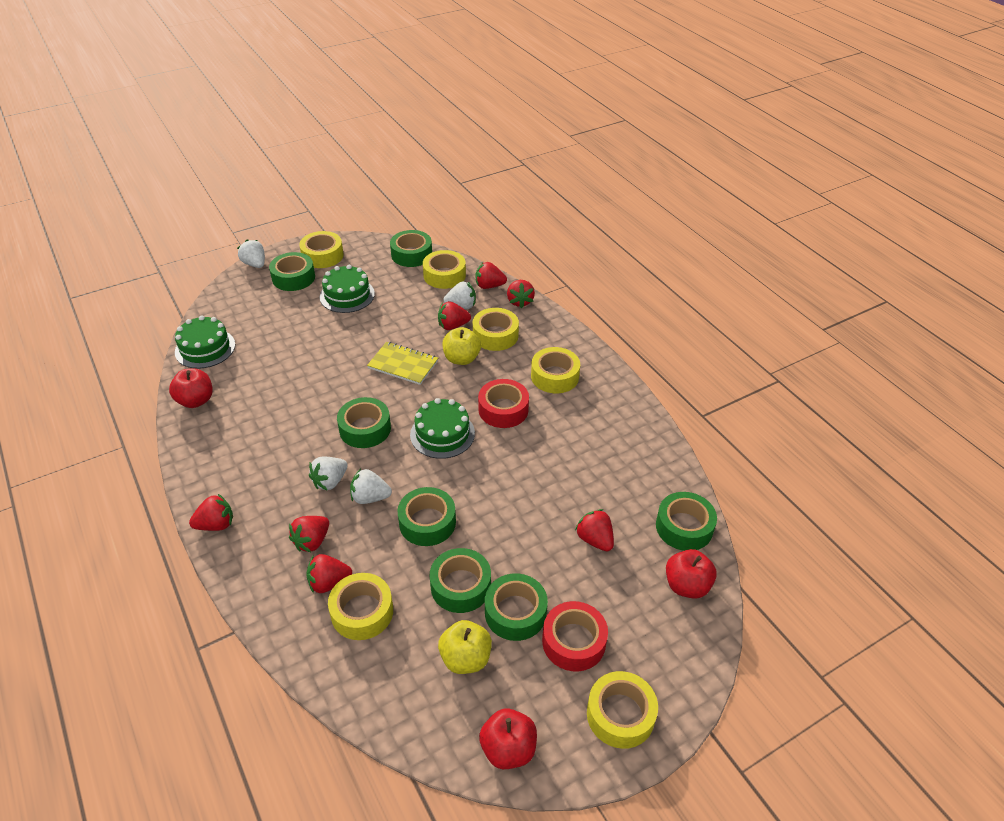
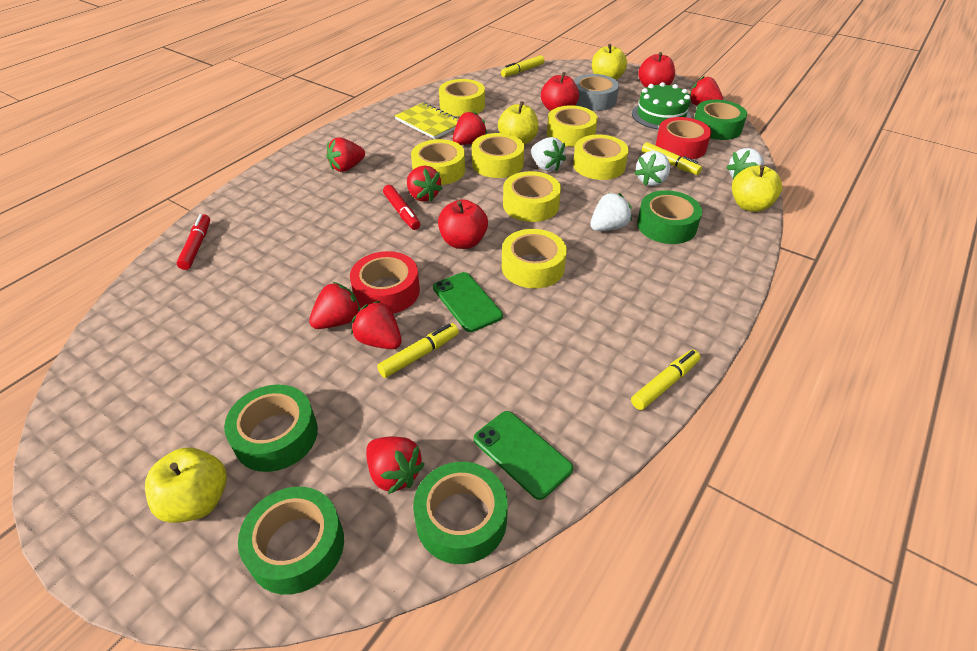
green cake: 3 -> 1
green phone: 0 -> 2
green tape: 7 -> 5
grey tape: 0 -> 1
red marker: 0 -> 2
yellow apple: 2 -> 4
yellow marker: 0 -> 4
yellow tape: 6 -> 7

